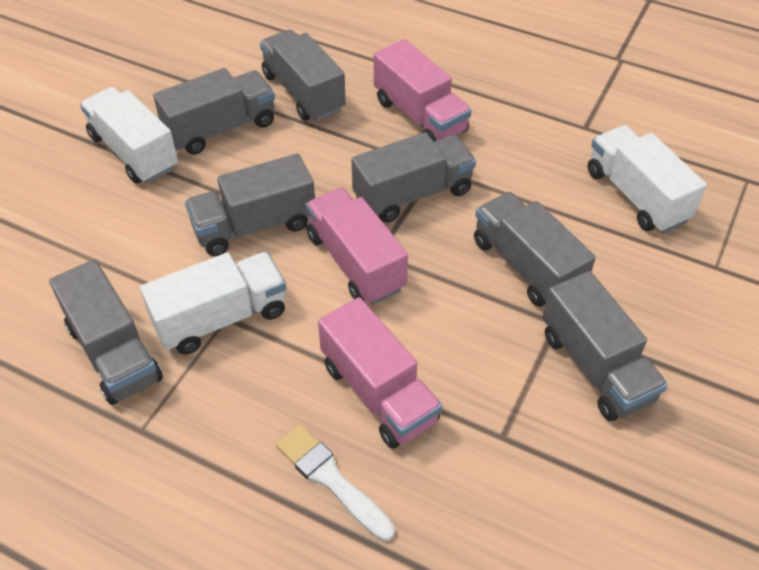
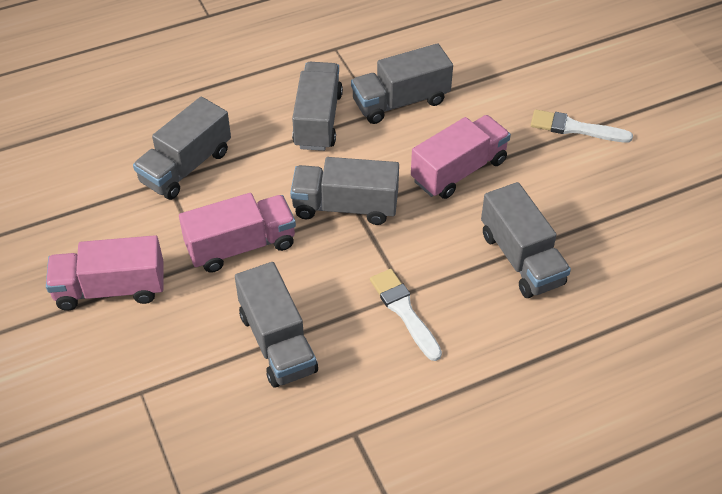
grey truck: 7 -> 6
white brush: 1 -> 2
white truck: 3 -> 0

